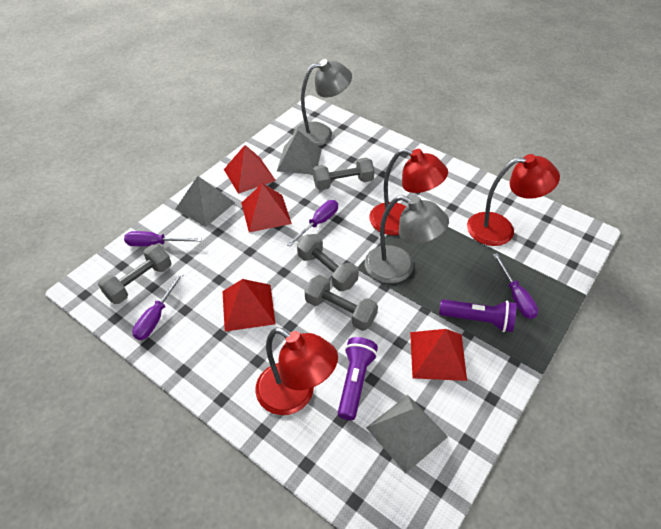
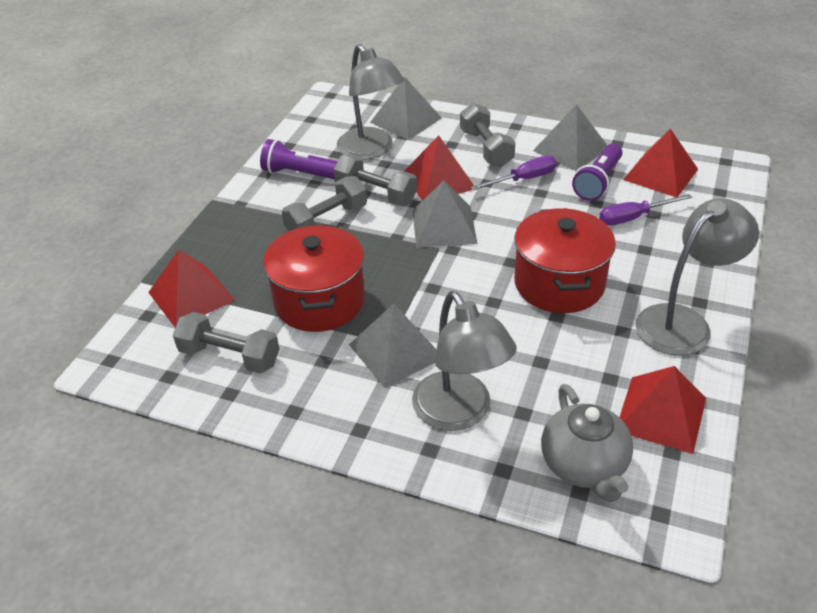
grey lamp: 2 -> 3
grey pyramid: 3 -> 4
grey teapot: 0 -> 1
purple screwdriver: 4 -> 2
red lamp: 3 -> 0
red pot: 0 -> 2

